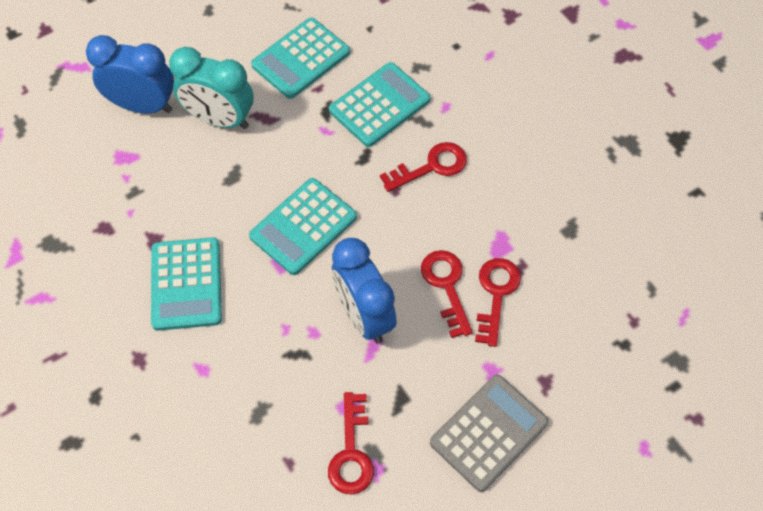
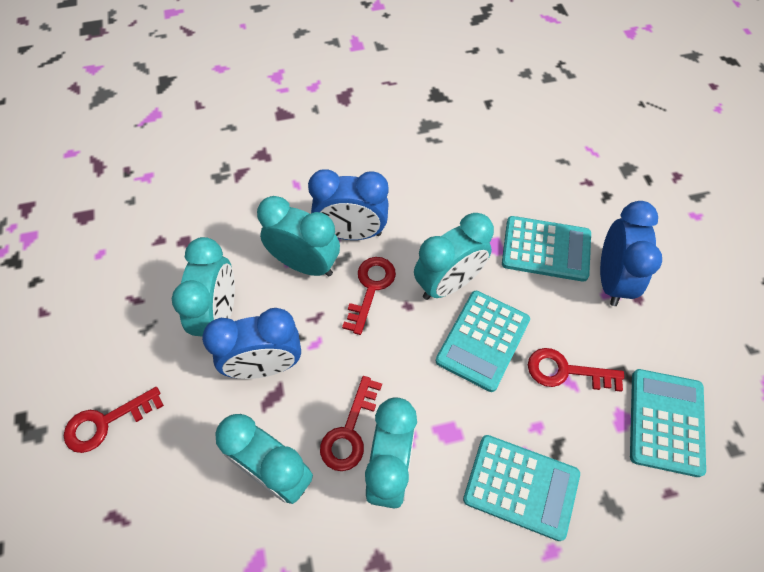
blue clock: 2 -> 3
grey calculator: 1 -> 0
turquoise clock: 1 -> 5

